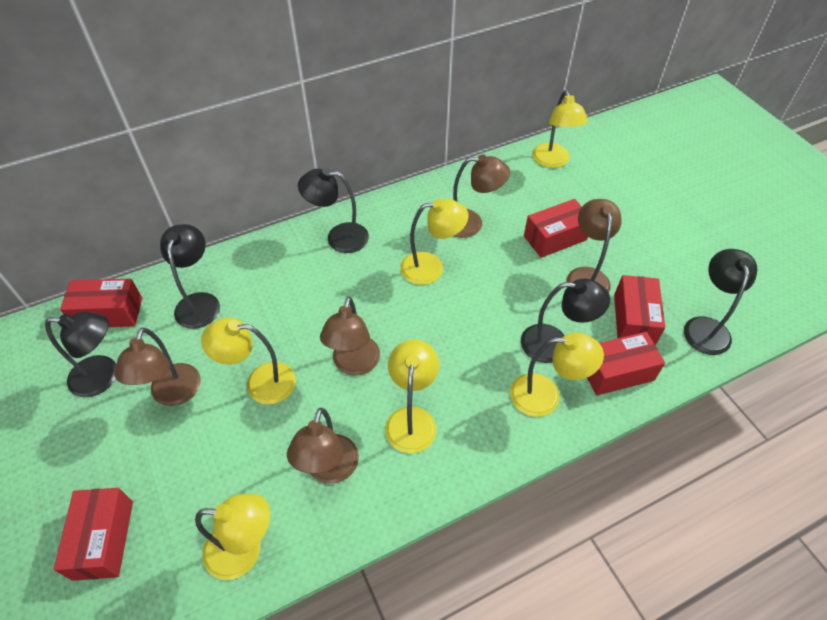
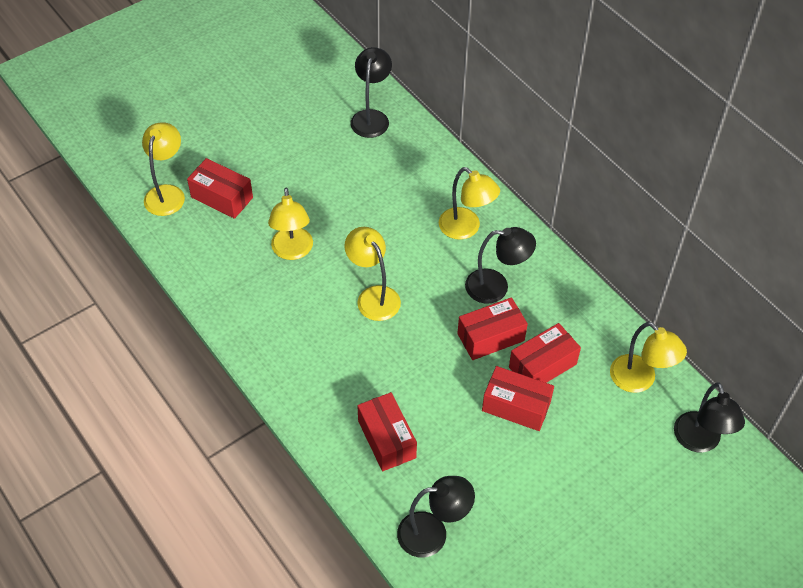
black lamp: 5 -> 4
brown lamp: 5 -> 0
yellow lamp: 6 -> 5

